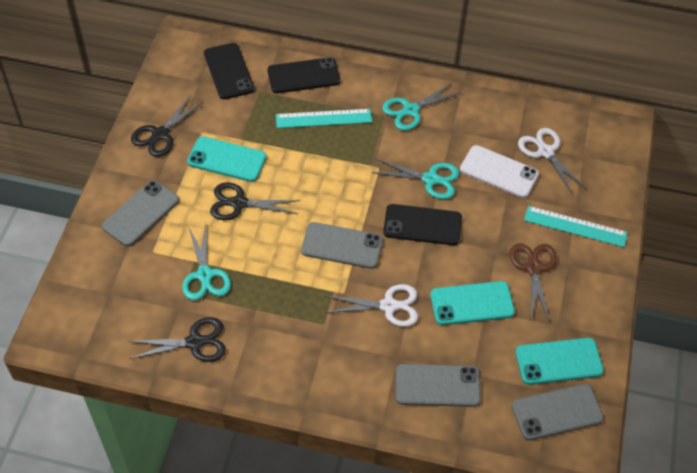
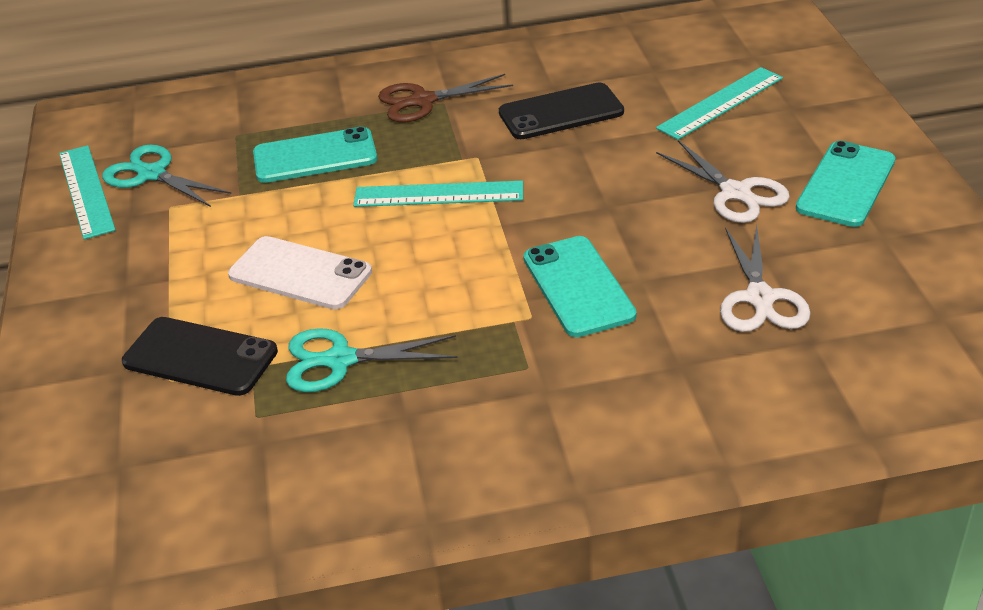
black phone: 3 -> 2
black scissors: 3 -> 0
grey phone: 4 -> 0
turquoise ruler: 2 -> 3
turquoise scissors: 3 -> 2

